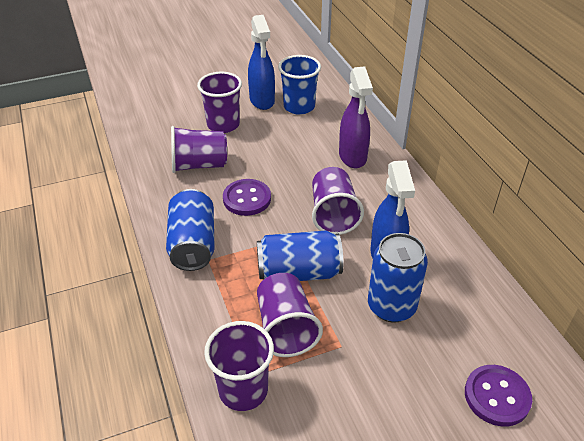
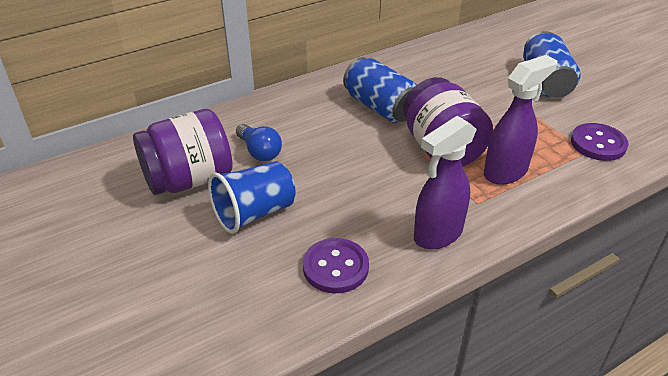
blue can: 3 -> 2
blue light bulb: 0 -> 1
blue spray bottle: 2 -> 0
purple cup: 5 -> 0
purple jar: 0 -> 2
purple spray bottle: 1 -> 2

